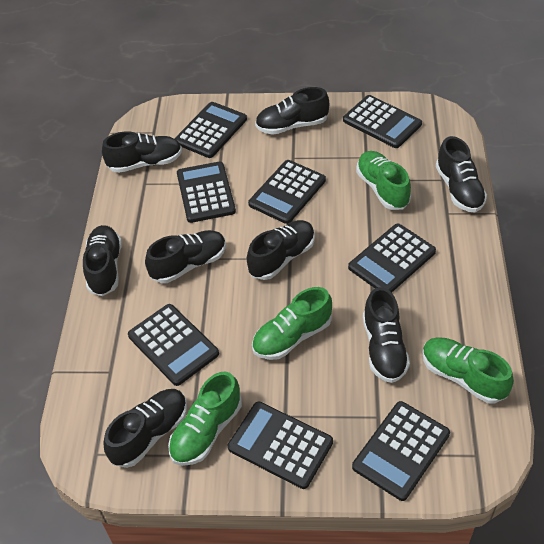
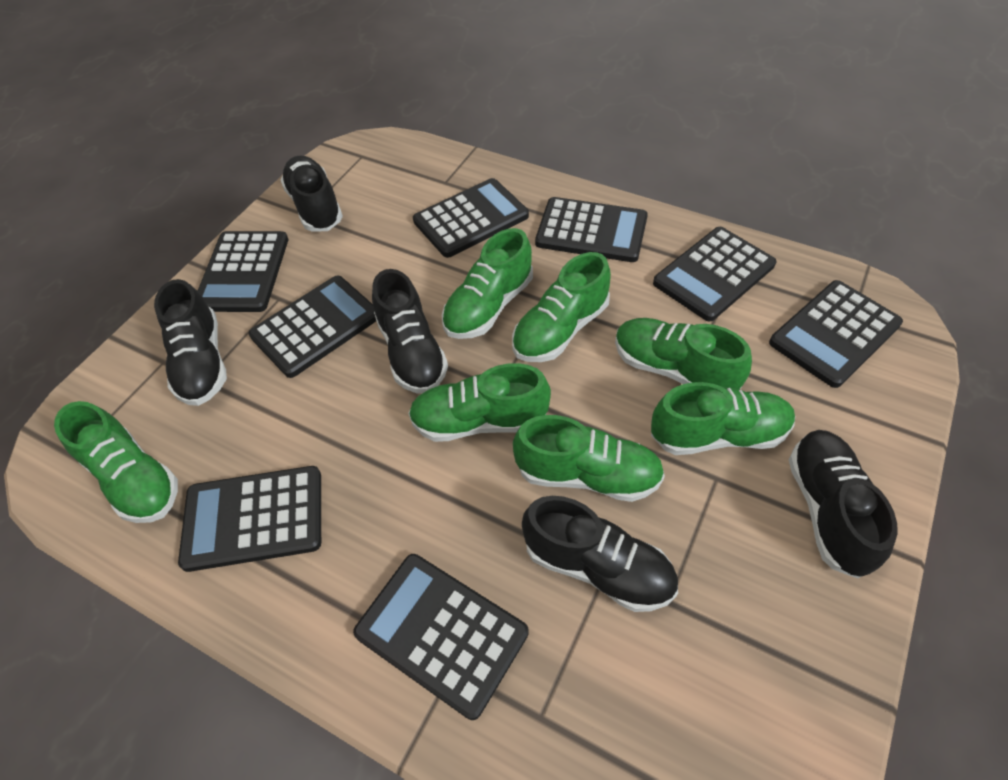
black shoe: 8 -> 5
green shoe: 4 -> 7

